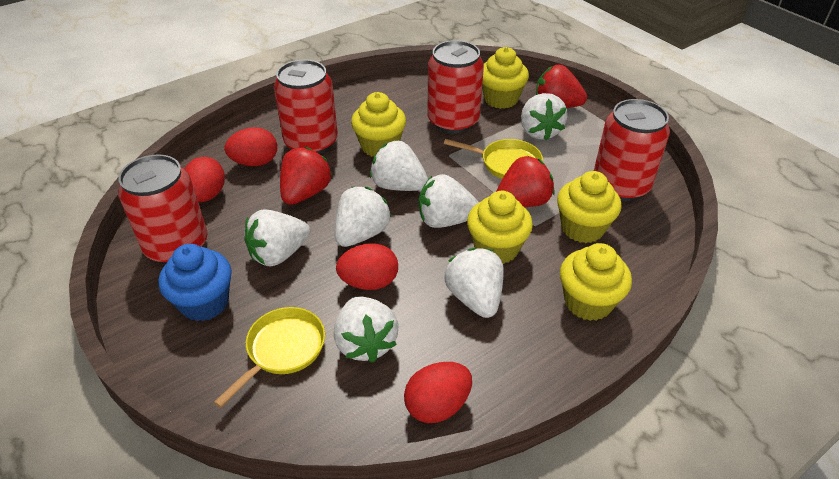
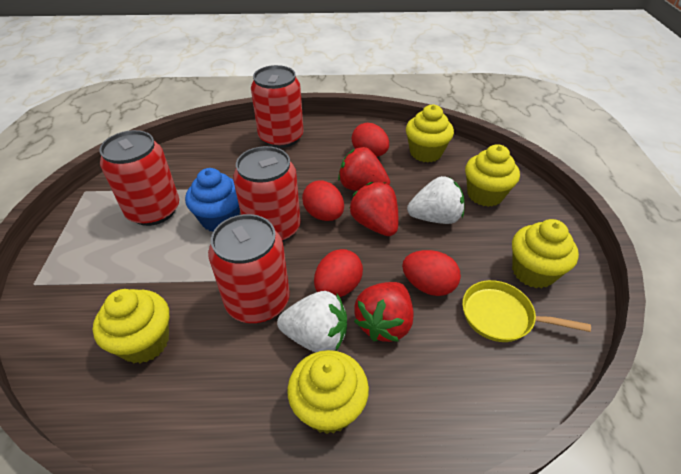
white strawberry: 7 -> 2
yellow pan: 2 -> 1

